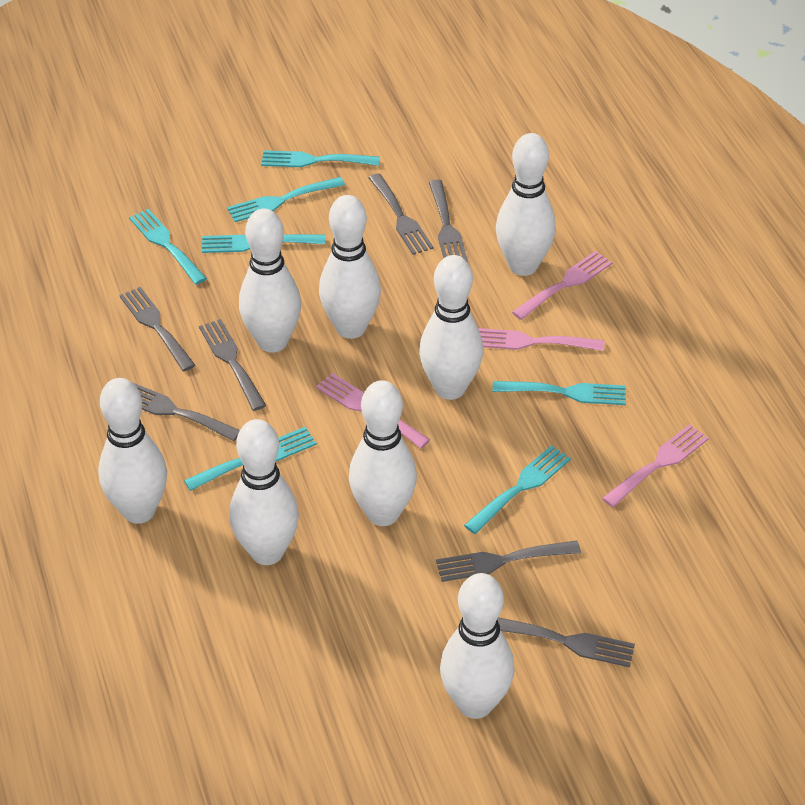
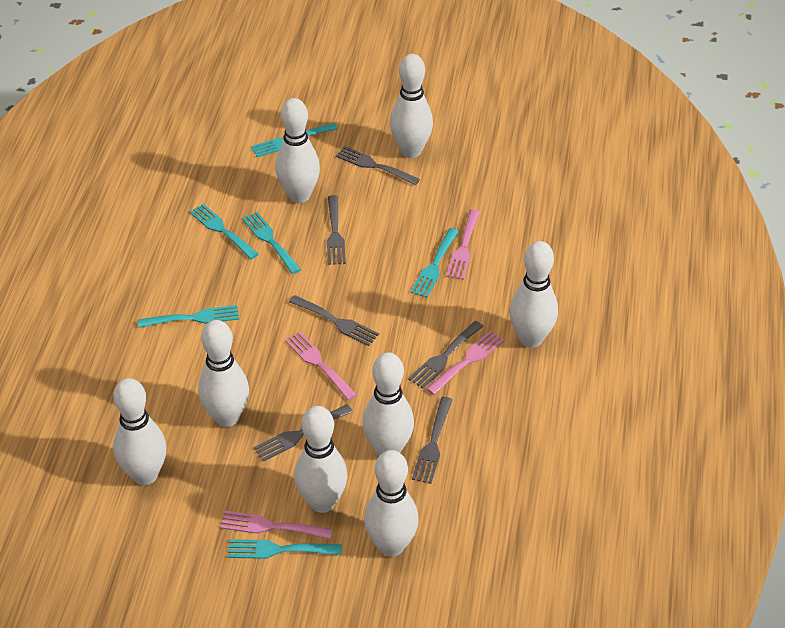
grey fork: 7 -> 6
turquoise fork: 7 -> 6

